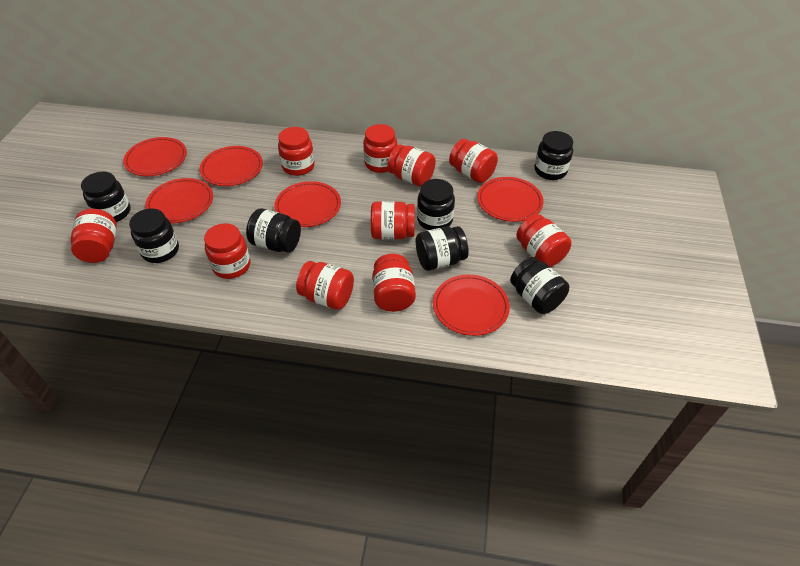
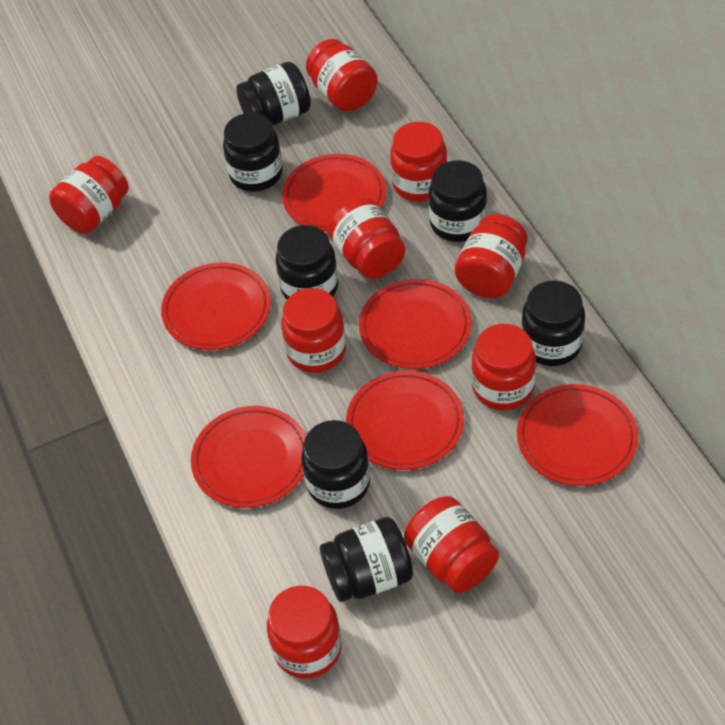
red jar: 10 -> 9

